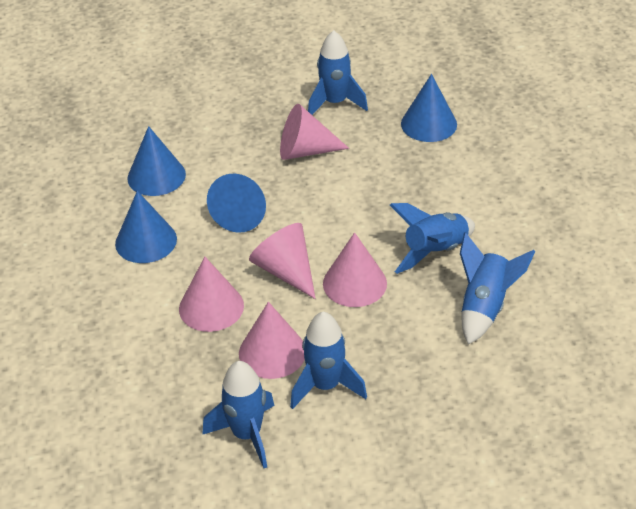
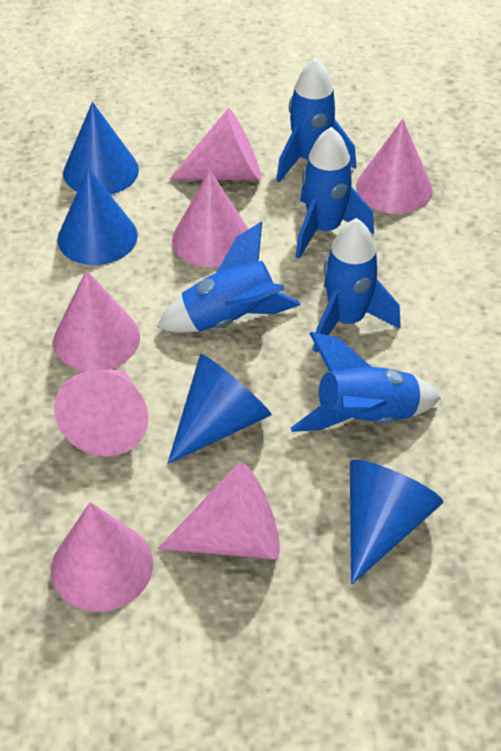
pink cone: 5 -> 7

